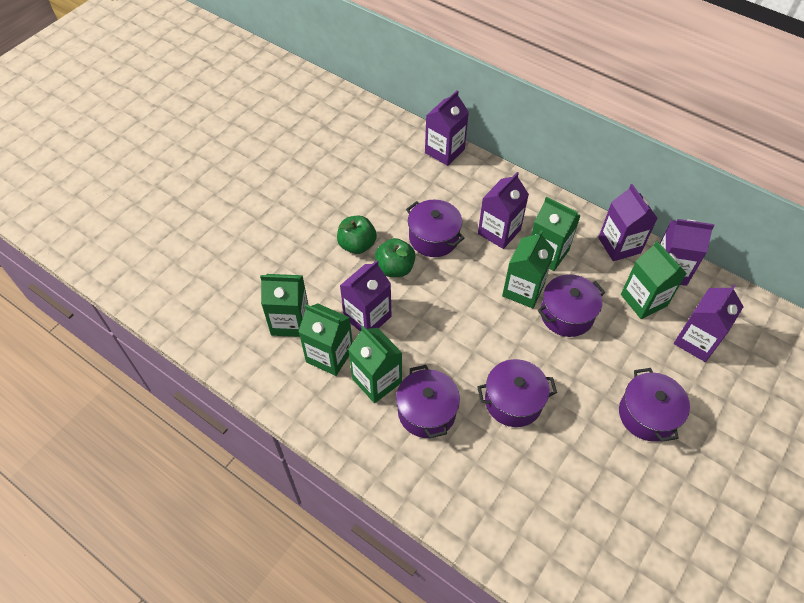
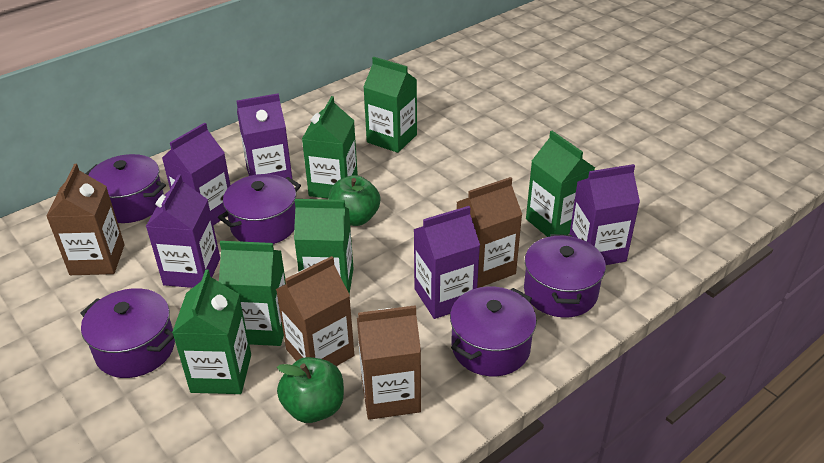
brown carton: 0 -> 4
purple carton: 6 -> 5

